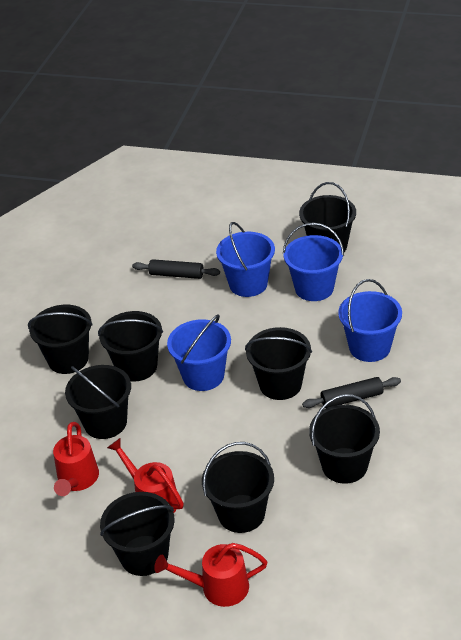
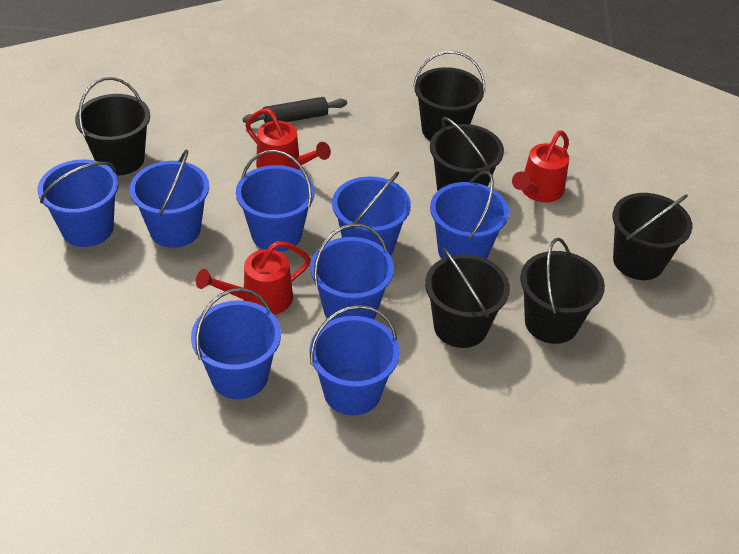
black bucket: 8 -> 6
black rolling pin: 2 -> 1
blue bucket: 4 -> 8

